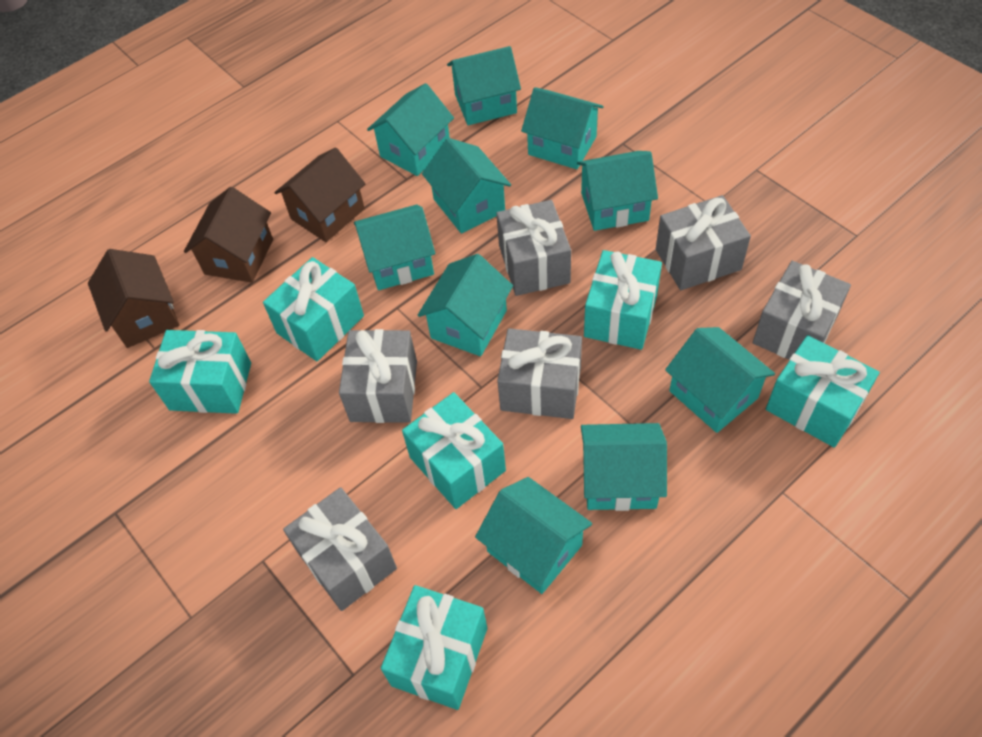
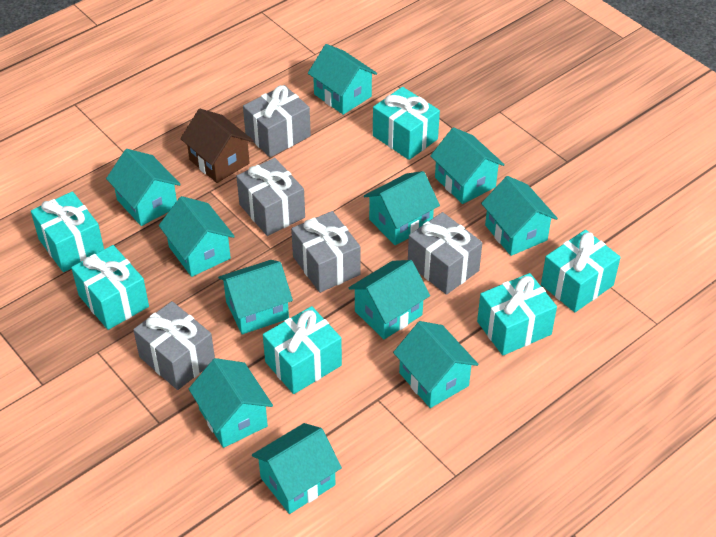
brown house: 3 -> 1
grey gift: 6 -> 5
turquoise house: 10 -> 11

